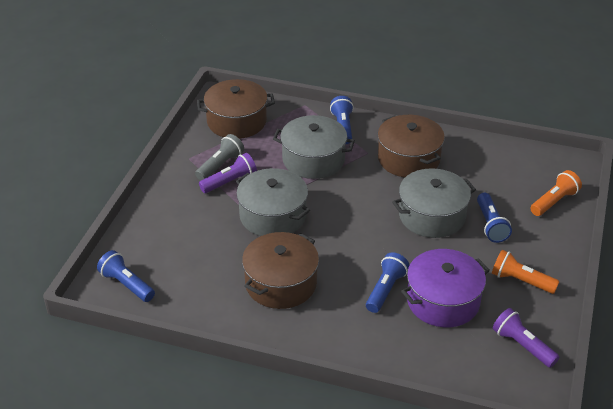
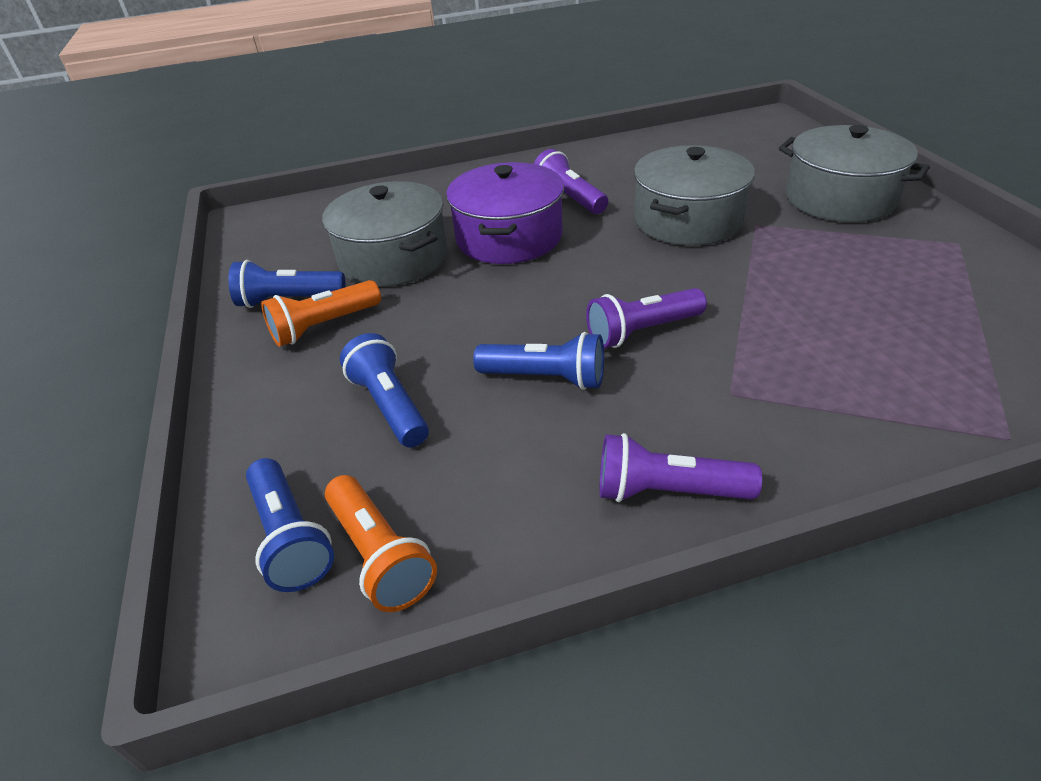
brown pot: 3 -> 0
grey flashlight: 1 -> 0
purple flashlight: 2 -> 3

